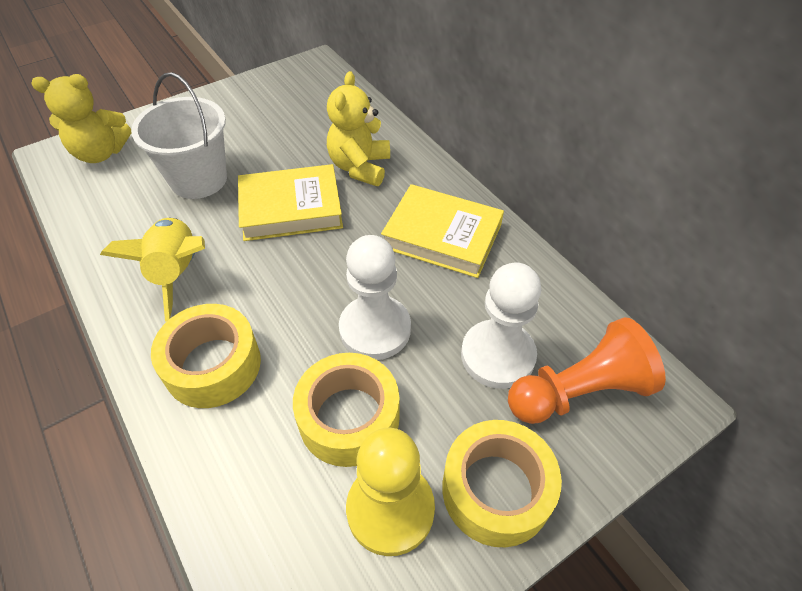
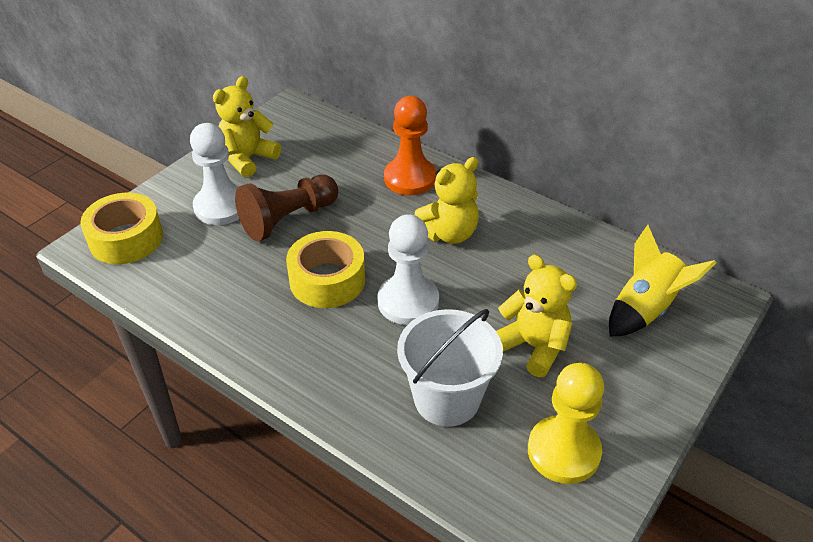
brown pawn: 0 -> 1
yellow book: 2 -> 0
yellow tape: 3 -> 2
yellow teddy bear: 2 -> 3

